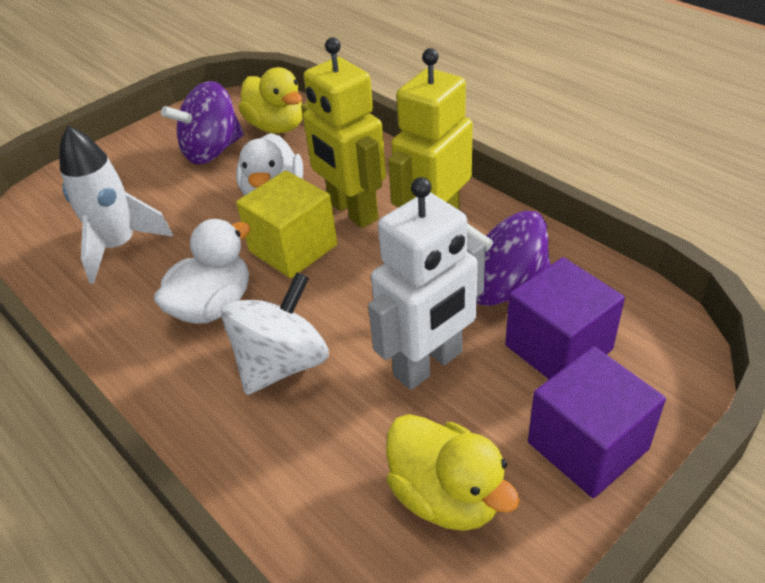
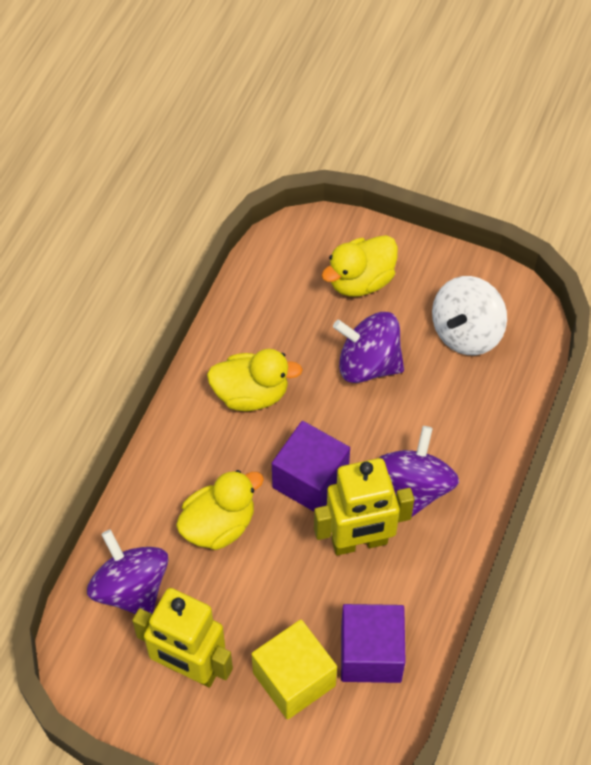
purple spinning top: 2 -> 3
white duck: 2 -> 0
white robot: 1 -> 0
white rocket: 1 -> 0
yellow duck: 2 -> 3

